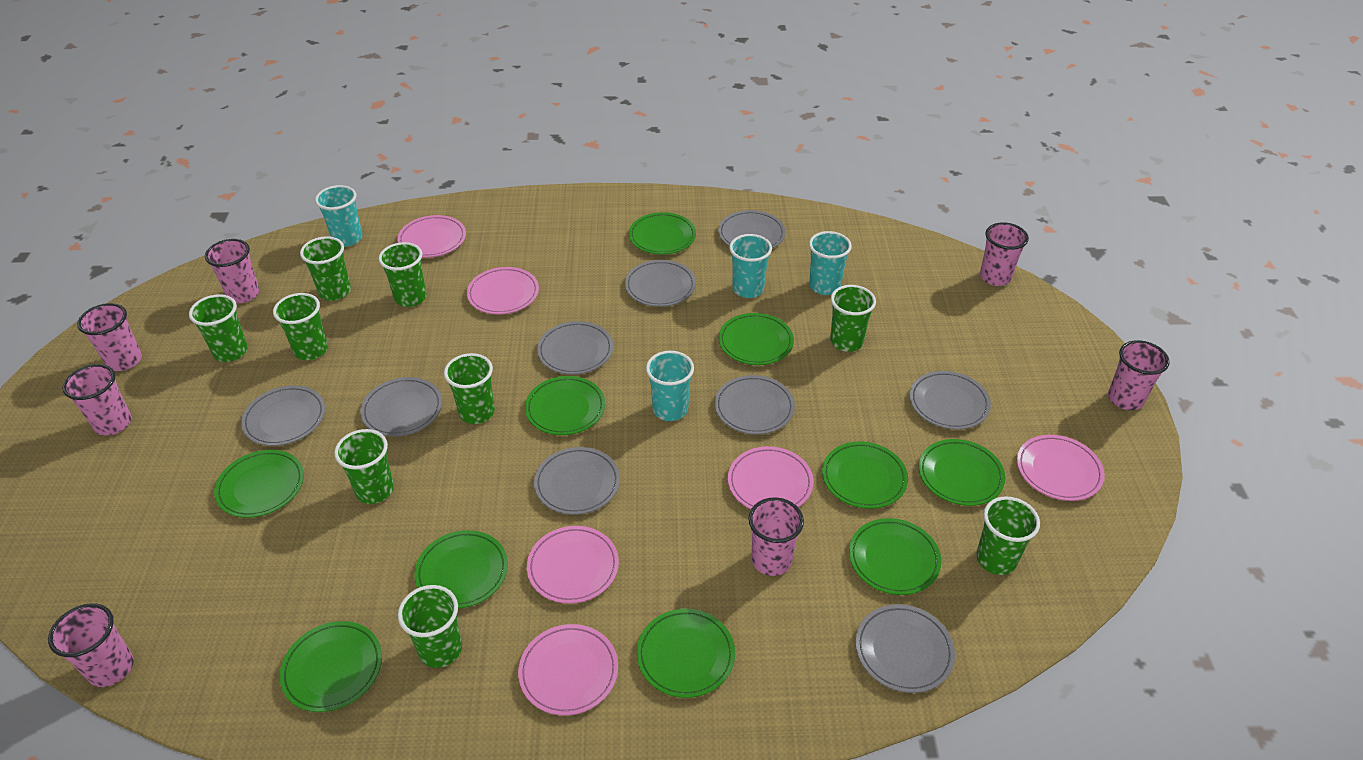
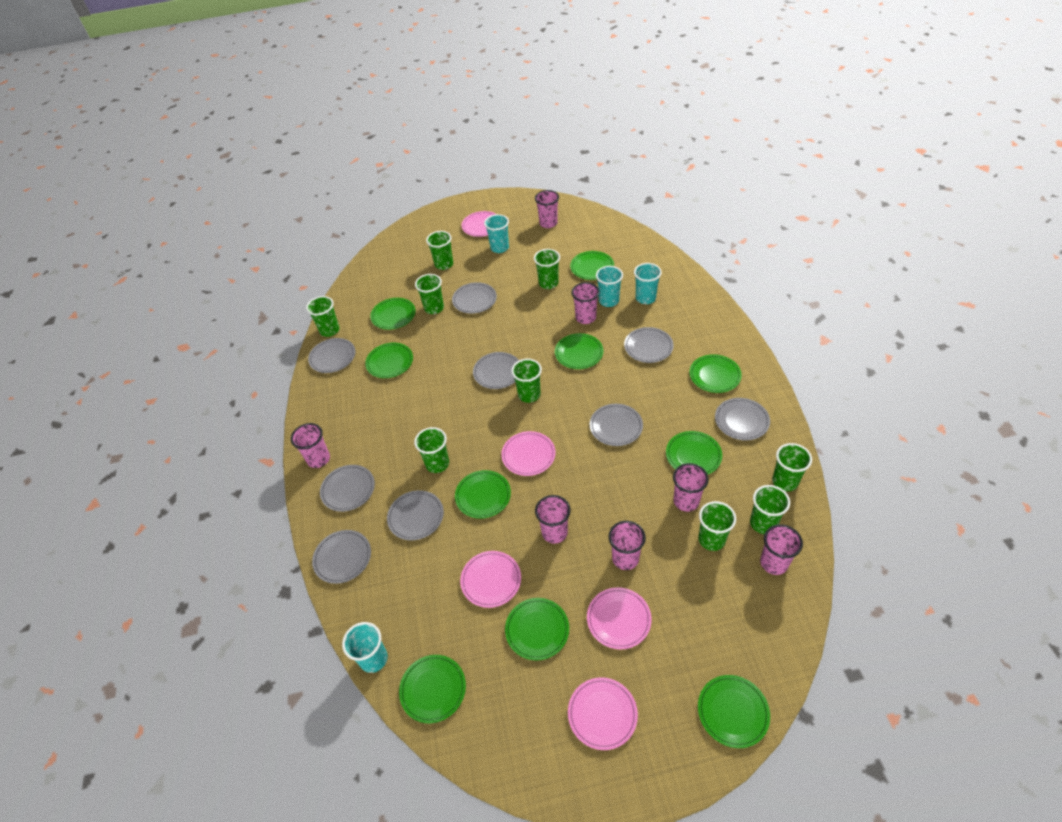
pink plate: 6 -> 5

